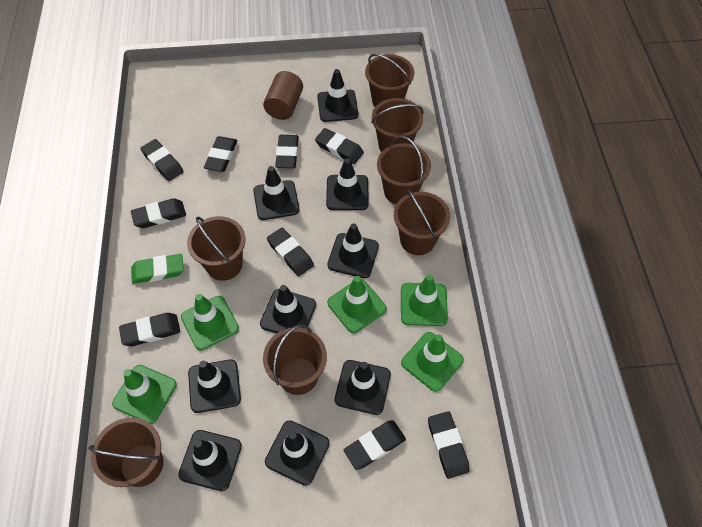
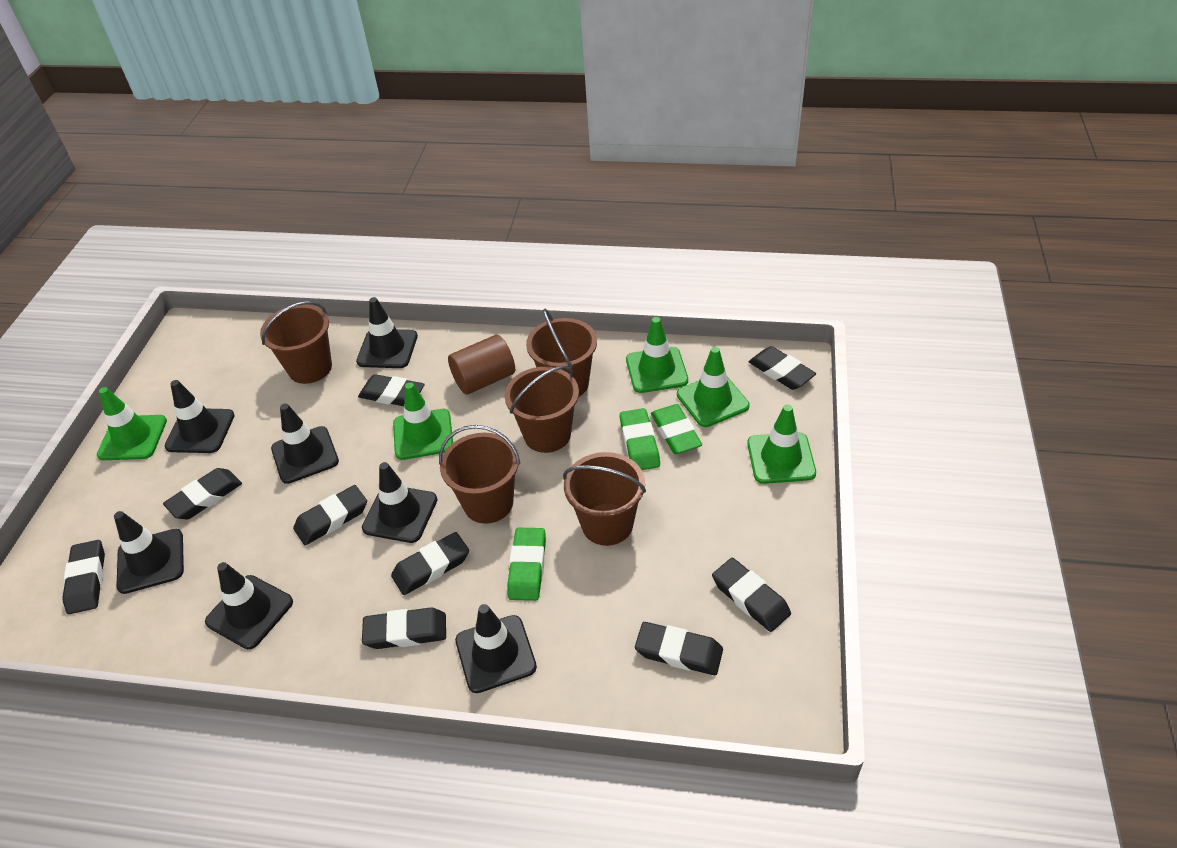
black traffic cone: 9 -> 7
brown bucket: 7 -> 5
green eraser: 1 -> 3

